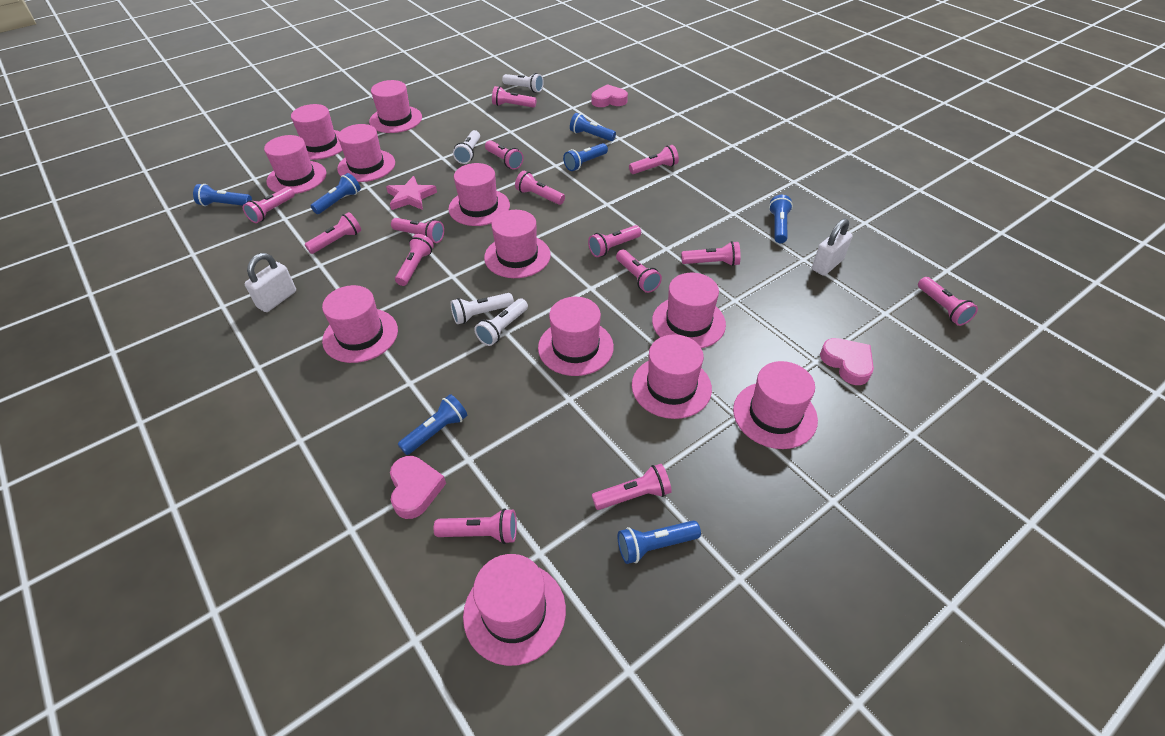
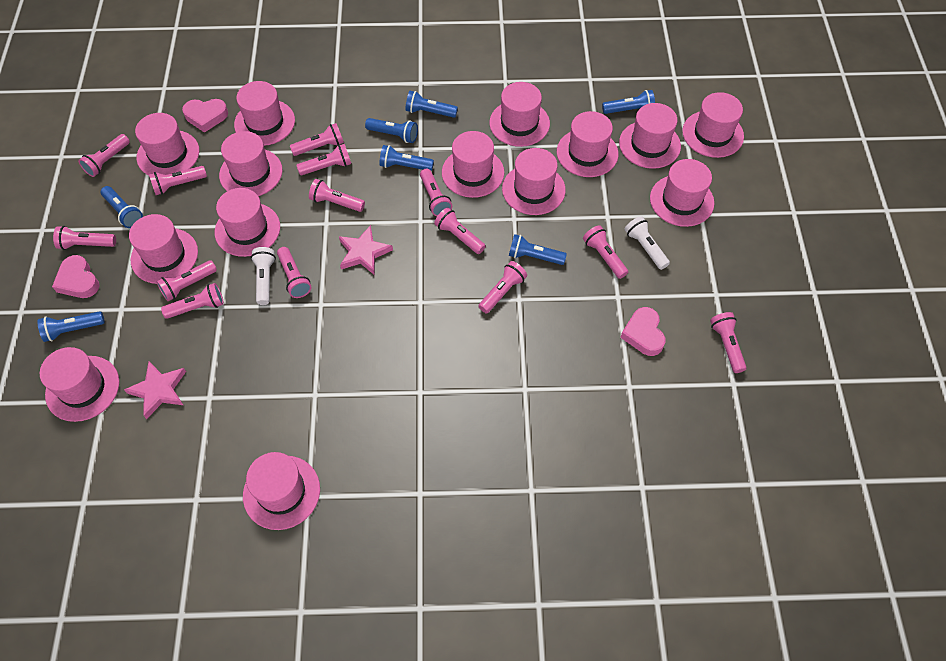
pink hat: 12 -> 14
pink star: 1 -> 2
white flashlight: 4 -> 2
white padlock: 2 -> 0

